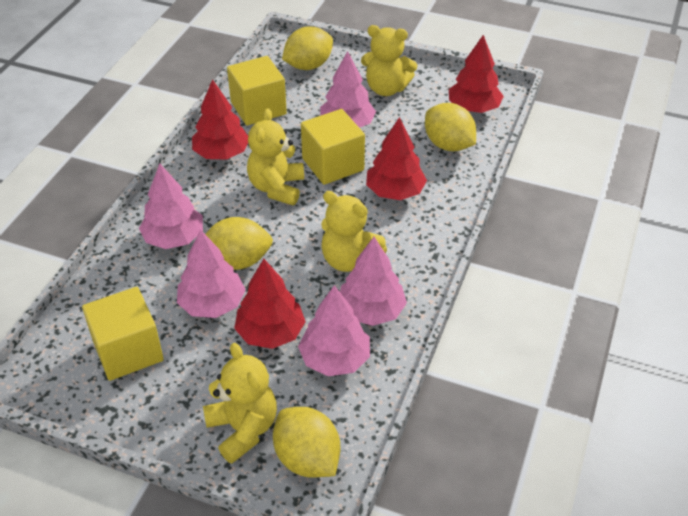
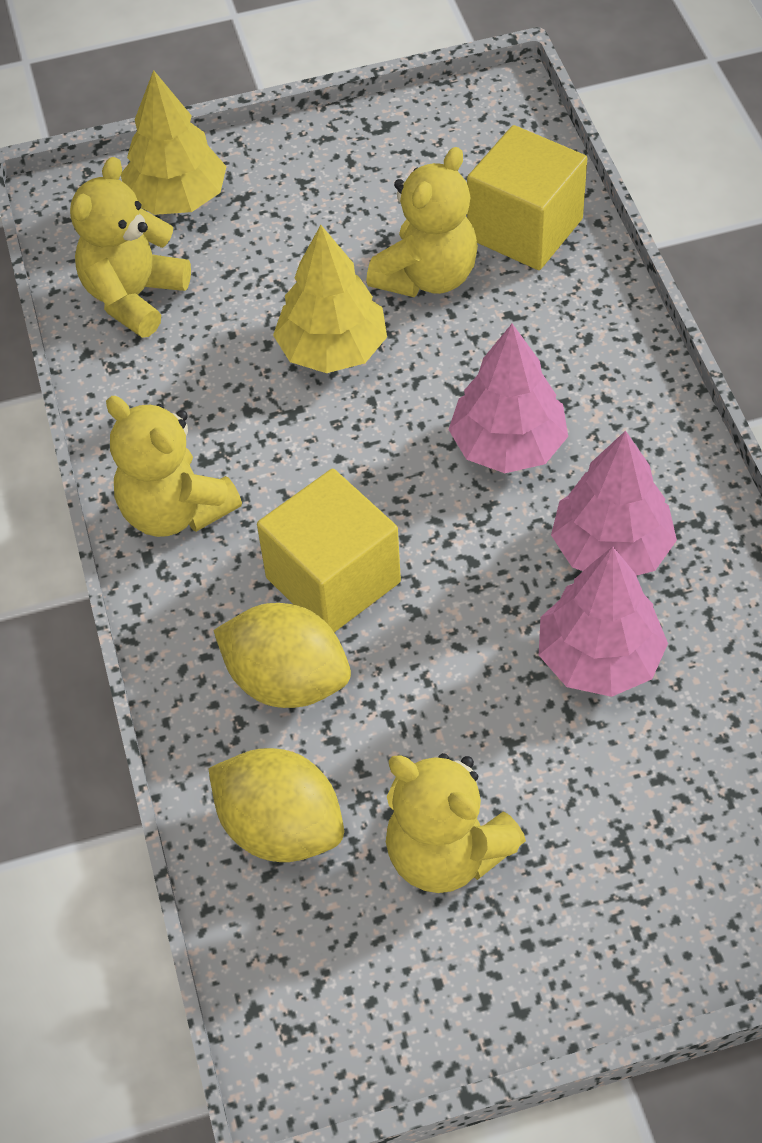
pink tree: 5 -> 3
red tree: 4 -> 0
yellow cube: 3 -> 2
yellow lemon: 4 -> 2
yellow tree: 0 -> 2

